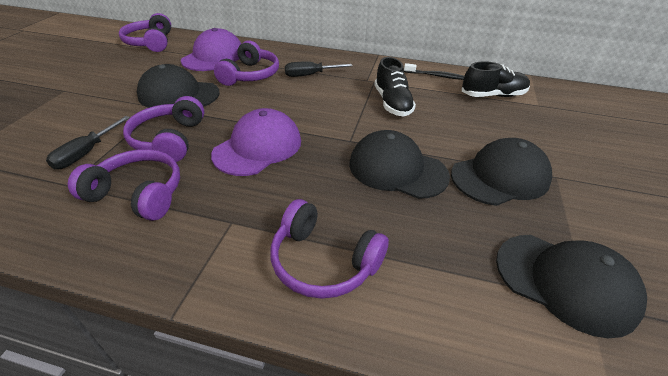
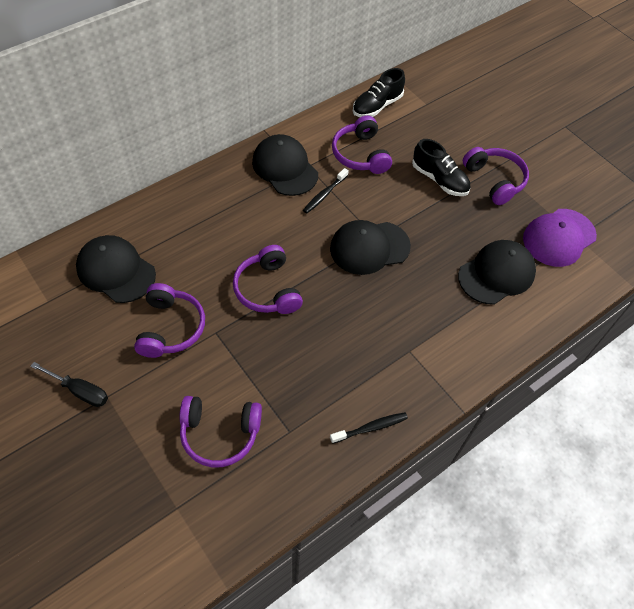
black screwdriver: 2 -> 1
black toothbrush: 1 -> 2
purple cap: 2 -> 1

